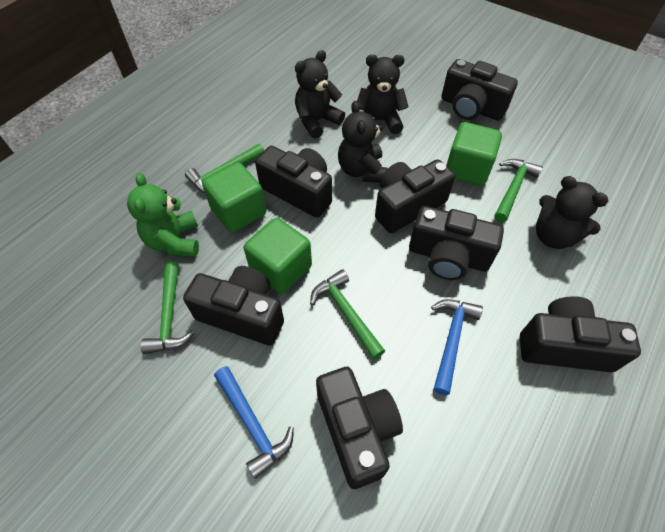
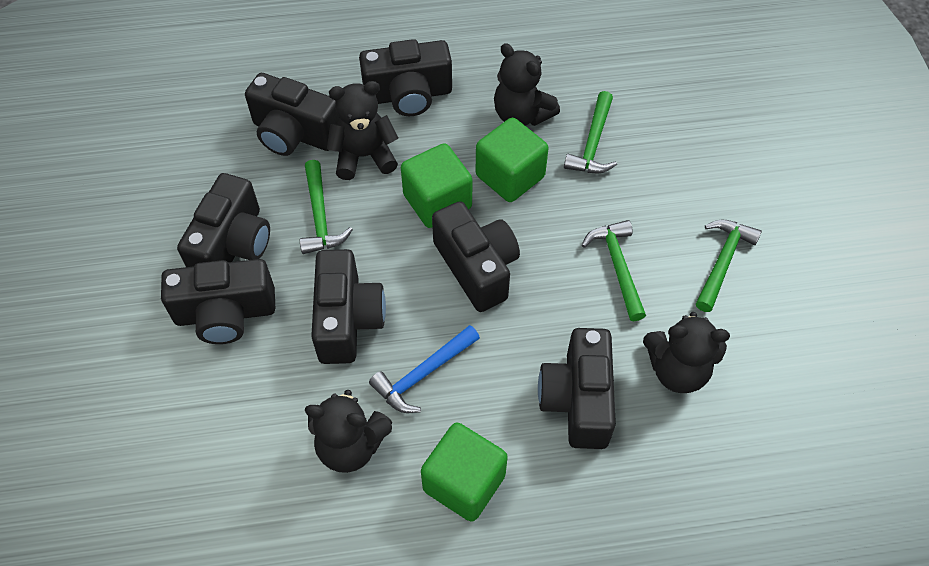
blue hammer: 2 -> 1
green teddy bear: 1 -> 0

